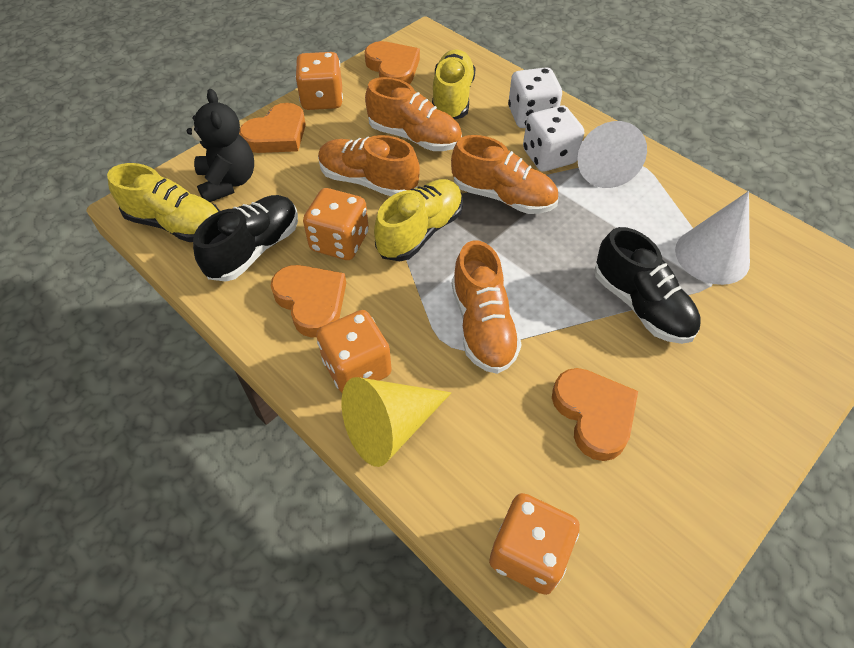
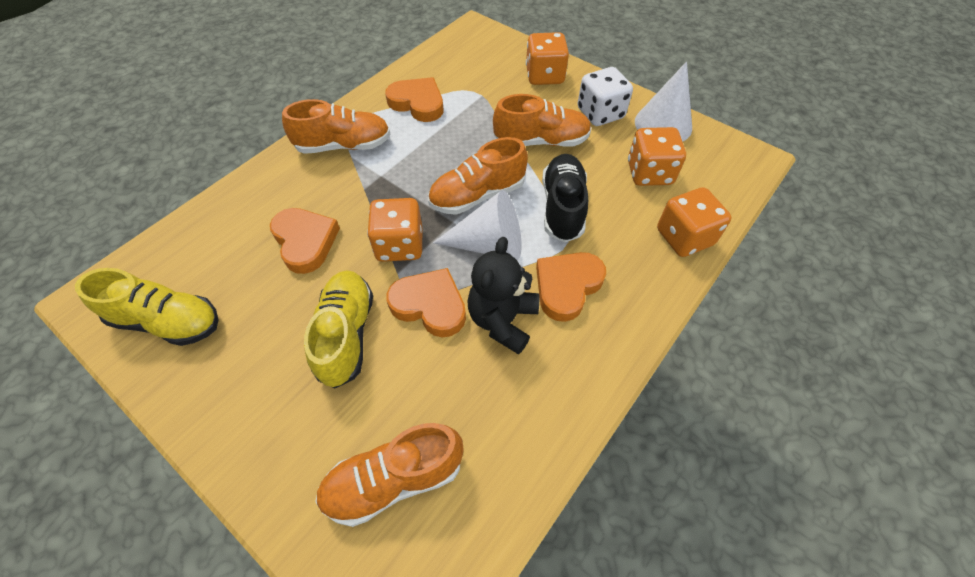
black shoe: 2 -> 1
white dice: 2 -> 1
yellow cone: 1 -> 0
yellow shoe: 3 -> 2

